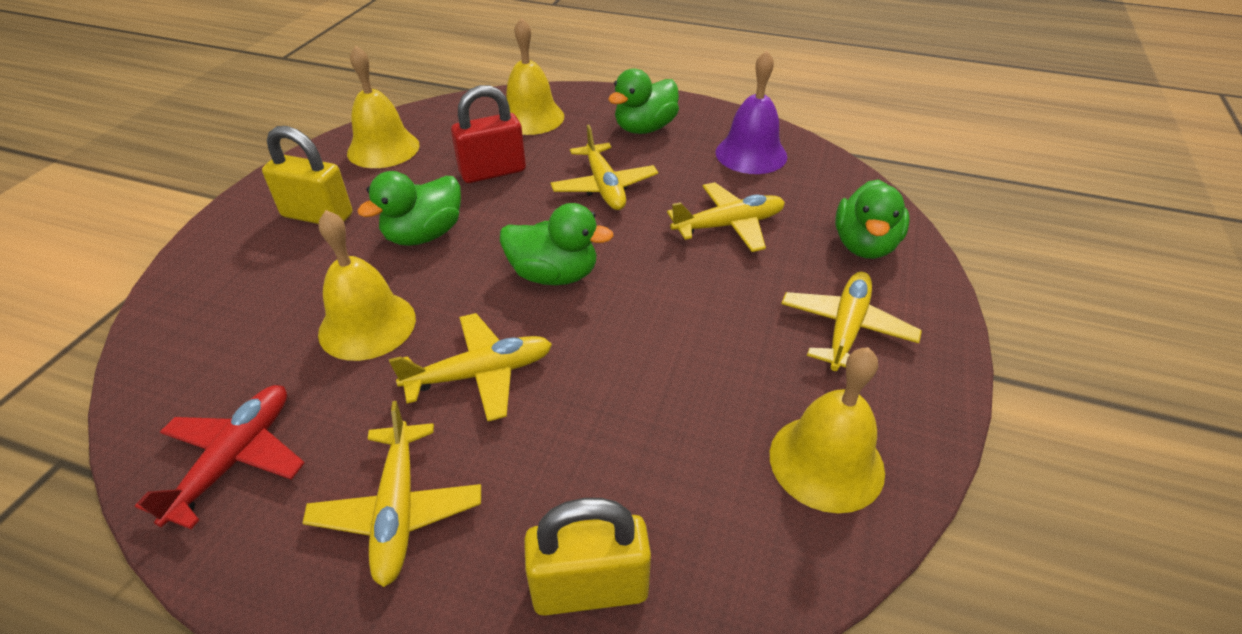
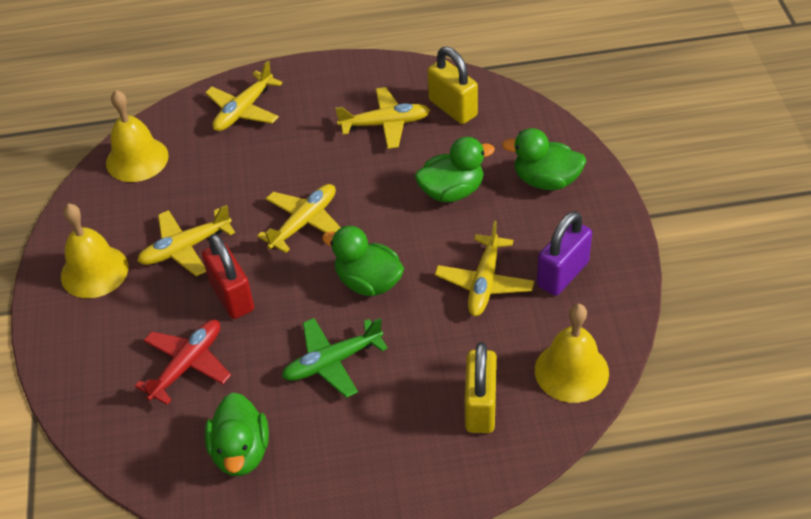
green plane: 0 -> 1
purple bell: 1 -> 0
purple padlock: 0 -> 1
yellow bell: 4 -> 3

